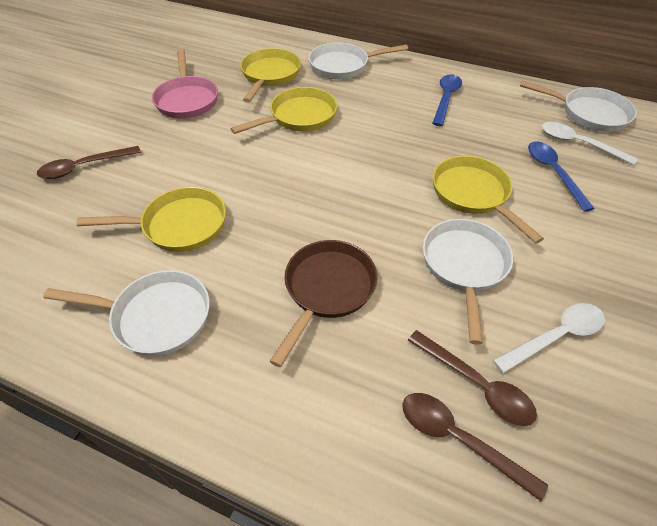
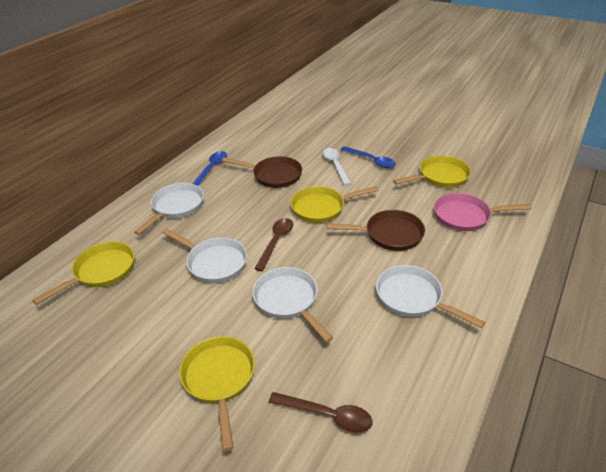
brown pan: 1 -> 2
brown spoon: 3 -> 2
white spoon: 2 -> 1

